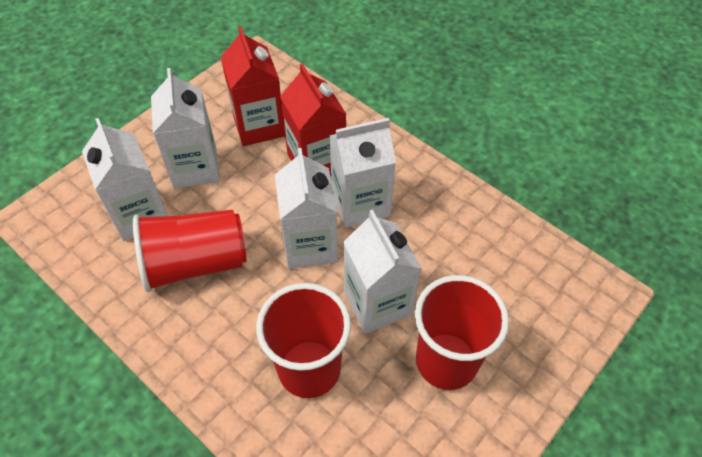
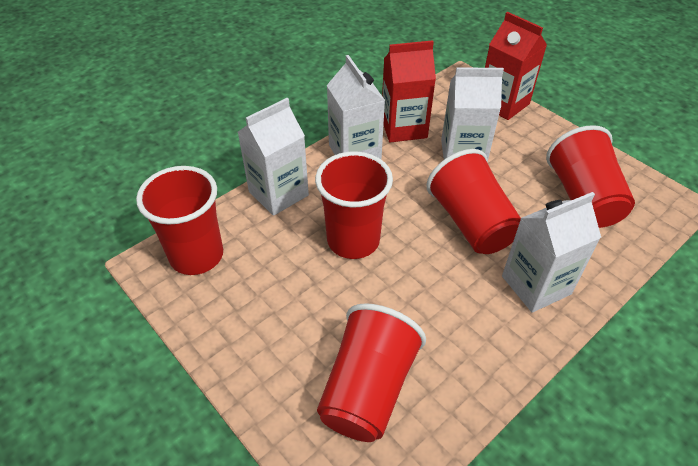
red cup: 3 -> 5
white carton: 5 -> 4

